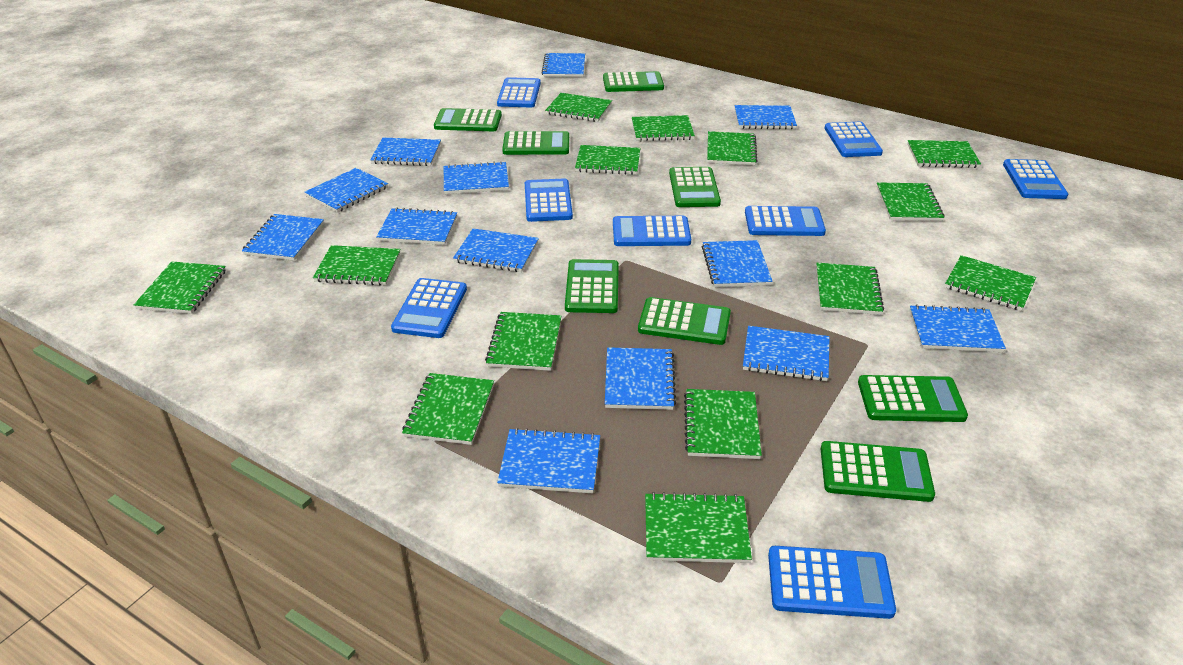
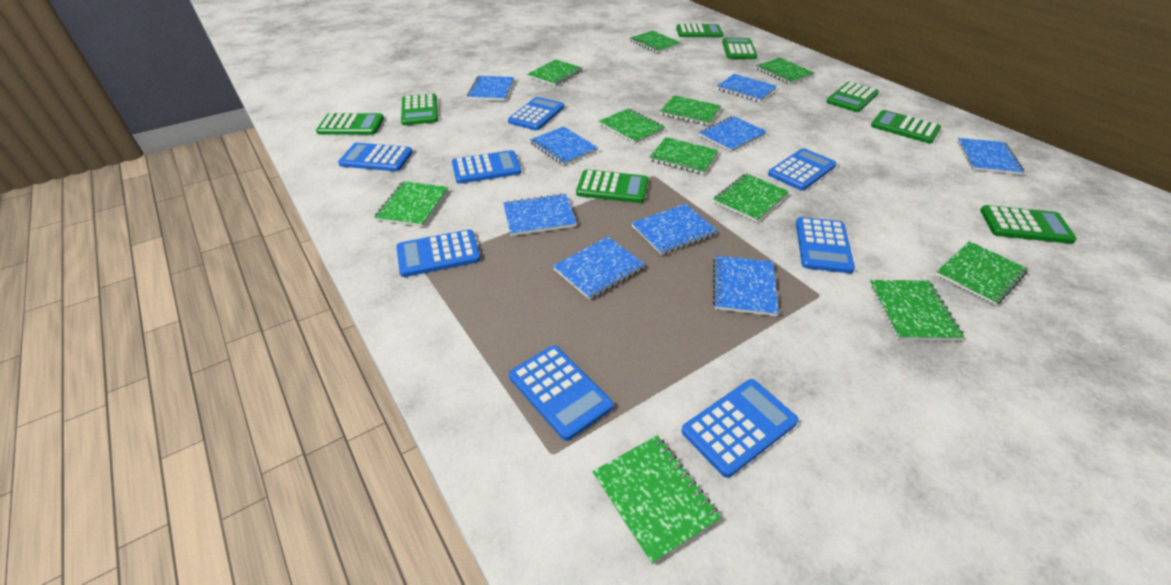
blue notebook: 13 -> 9
green notebook: 14 -> 11

